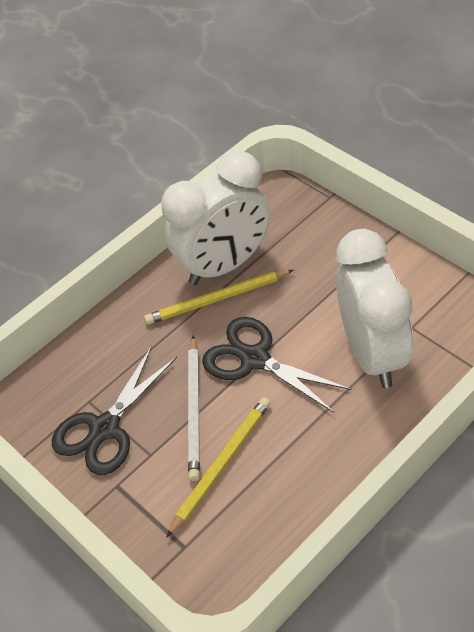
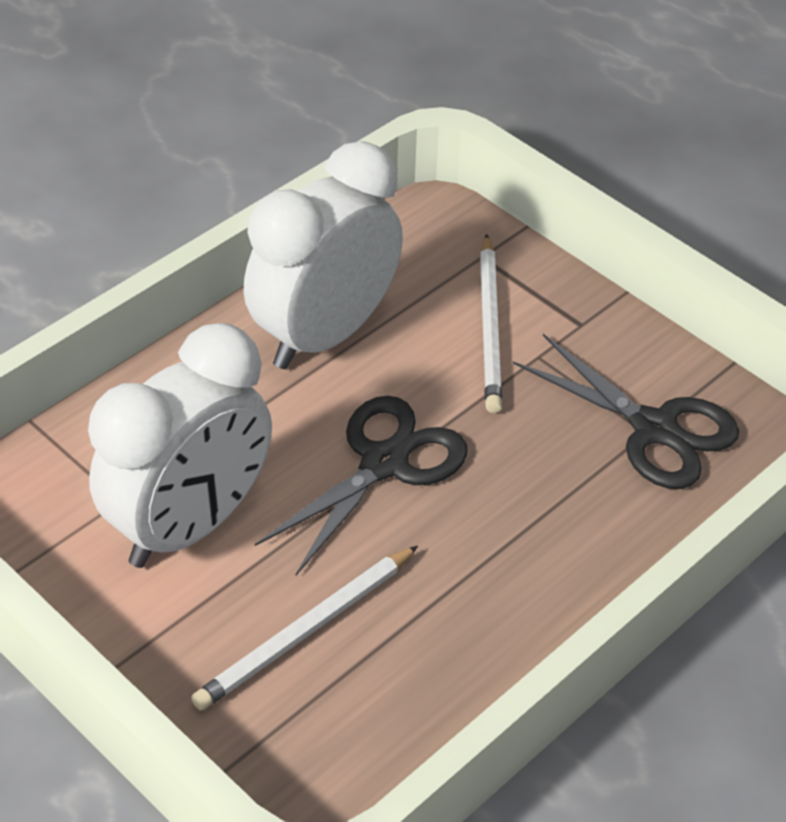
white pencil: 1 -> 2
yellow pencil: 2 -> 0

